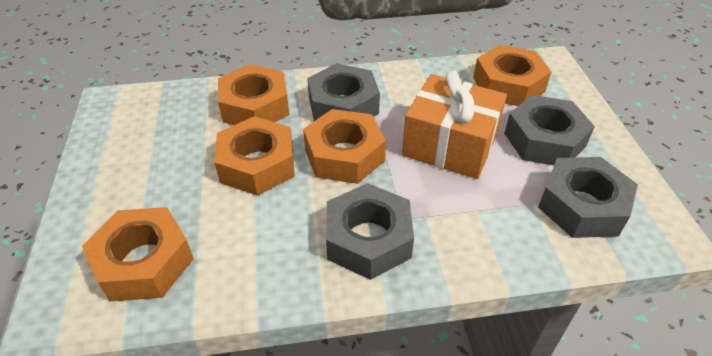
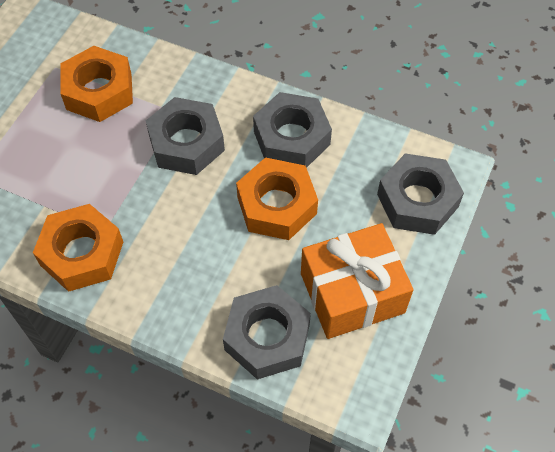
orange nut: 5 -> 3

